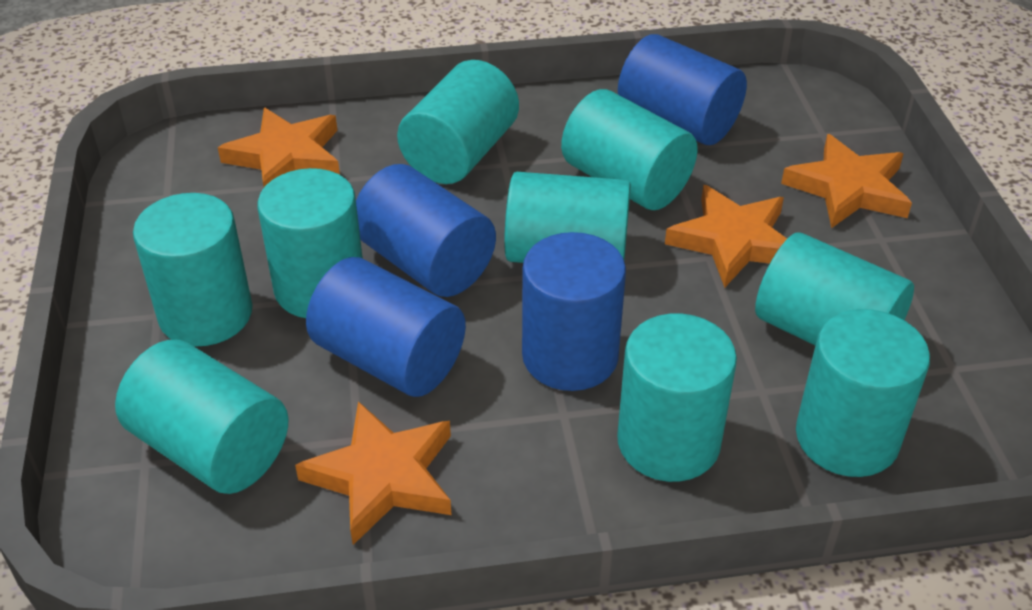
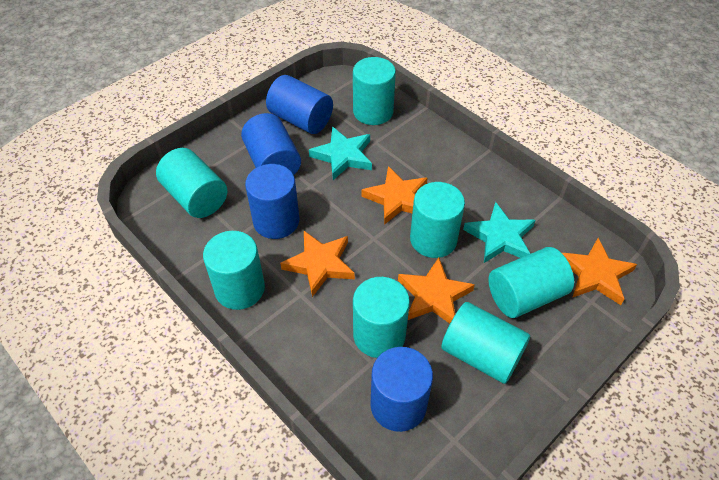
turquoise cylinder: 9 -> 7
turquoise star: 0 -> 2

